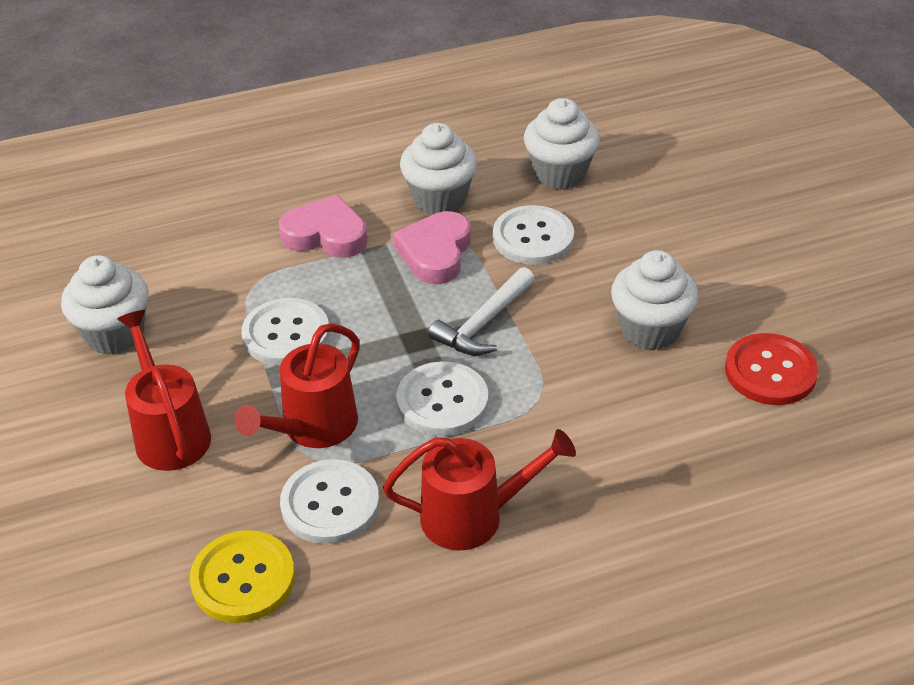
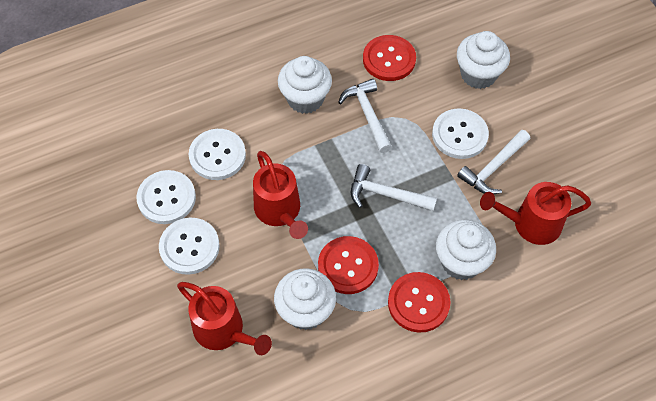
pink heart: 2 -> 0
red button: 1 -> 3
white hammer: 1 -> 3
yellow button: 1 -> 0

